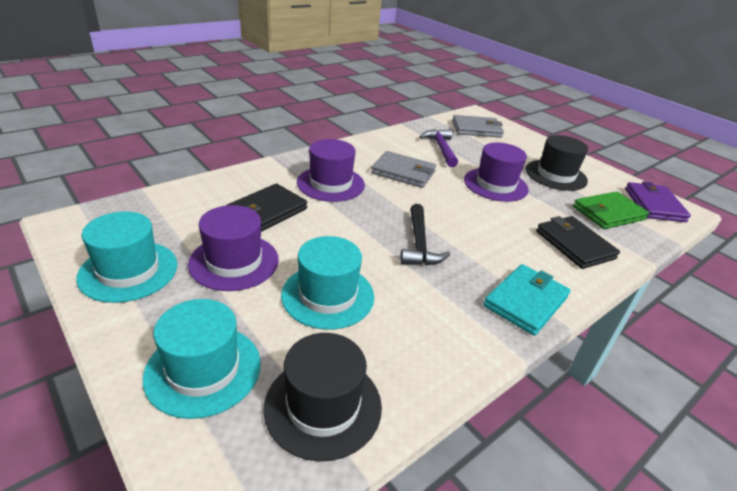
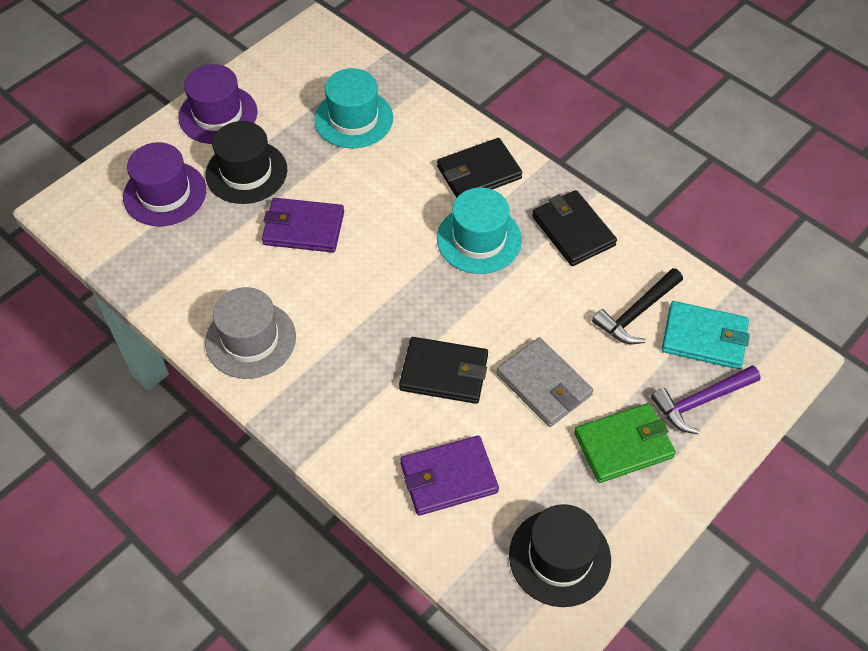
black wallet: 2 -> 3
grey hat: 0 -> 1
grey wallet: 2 -> 1
purple hat: 3 -> 2
purple wallet: 1 -> 2
turquoise hat: 3 -> 2

